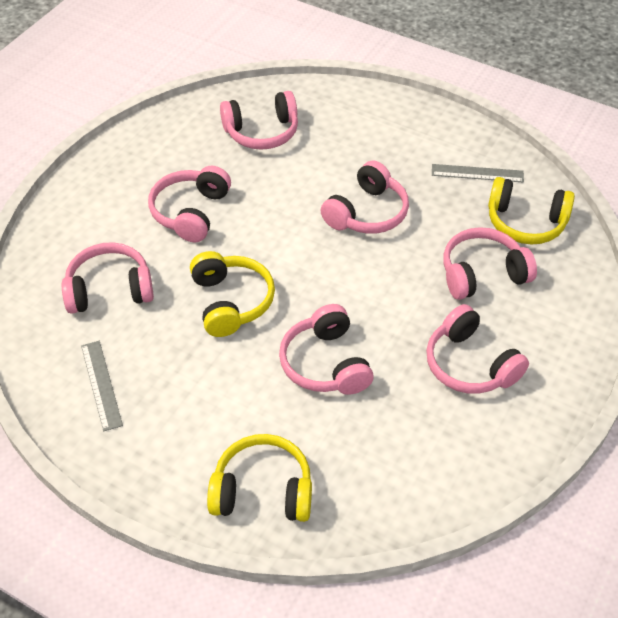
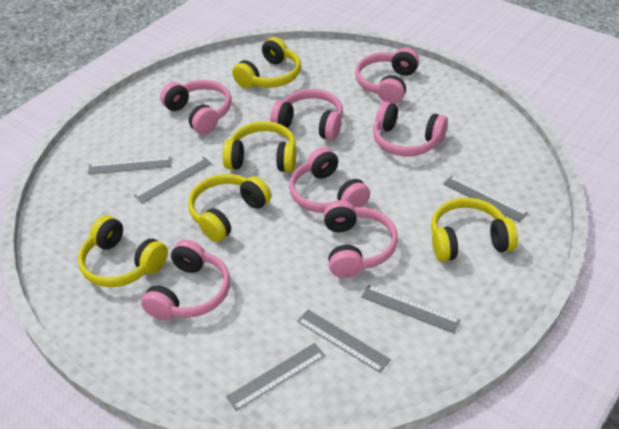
grey ruler: 2 -> 6
yellow headphones: 3 -> 5

